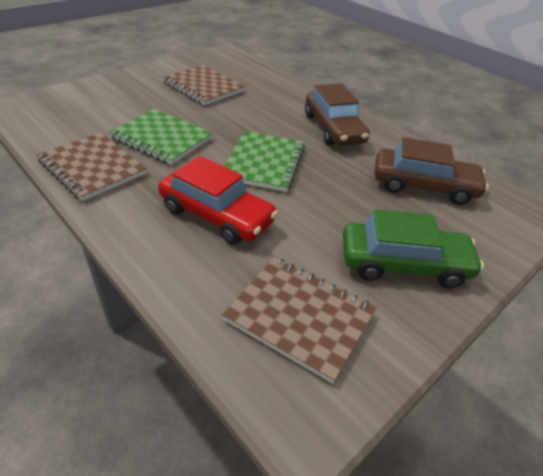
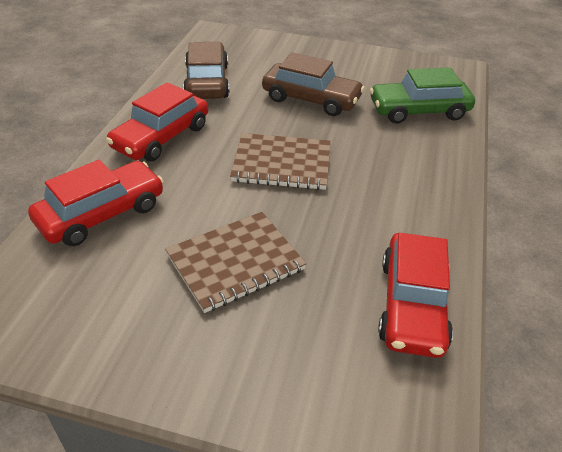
brown notebook: 3 -> 2
green notebook: 2 -> 0
red car: 1 -> 3

